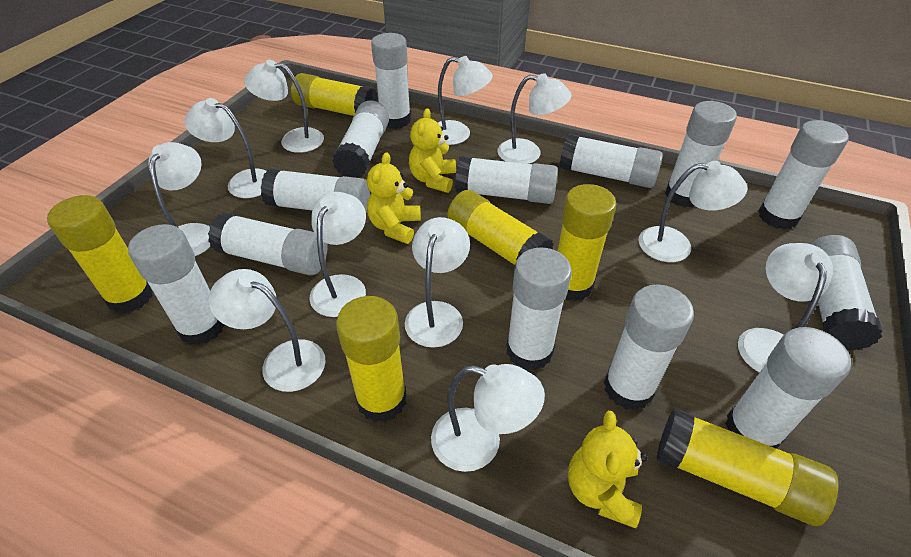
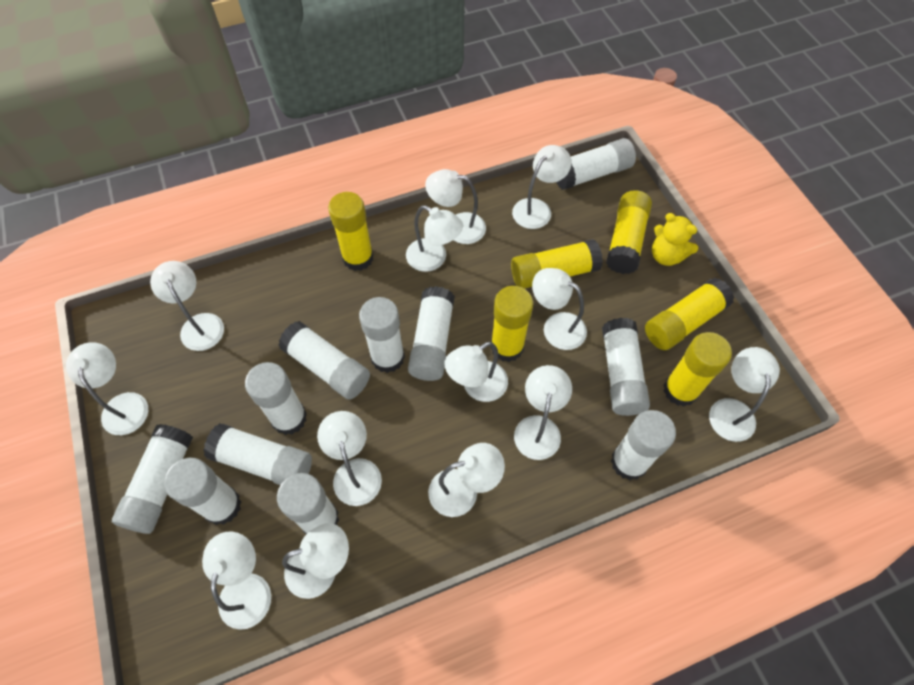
white glue stick: 13 -> 11
white lamp: 11 -> 13
yellow teddy bear: 3 -> 1

